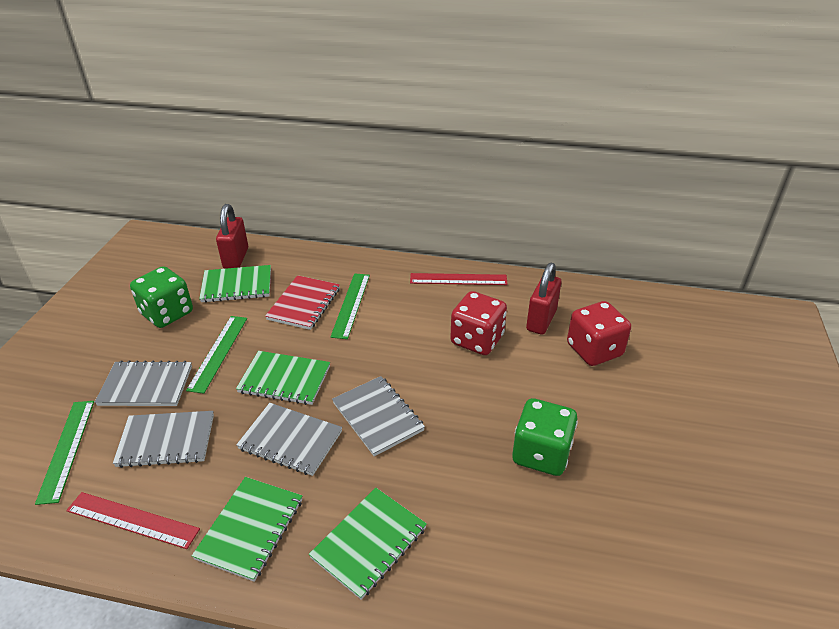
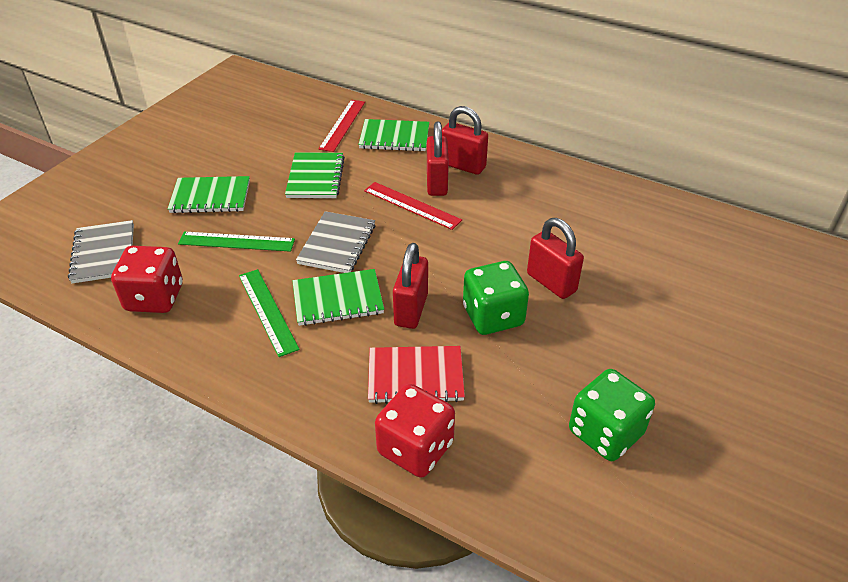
green ruler: 3 -> 2
grey notebook: 4 -> 2
red padlock: 2 -> 4

